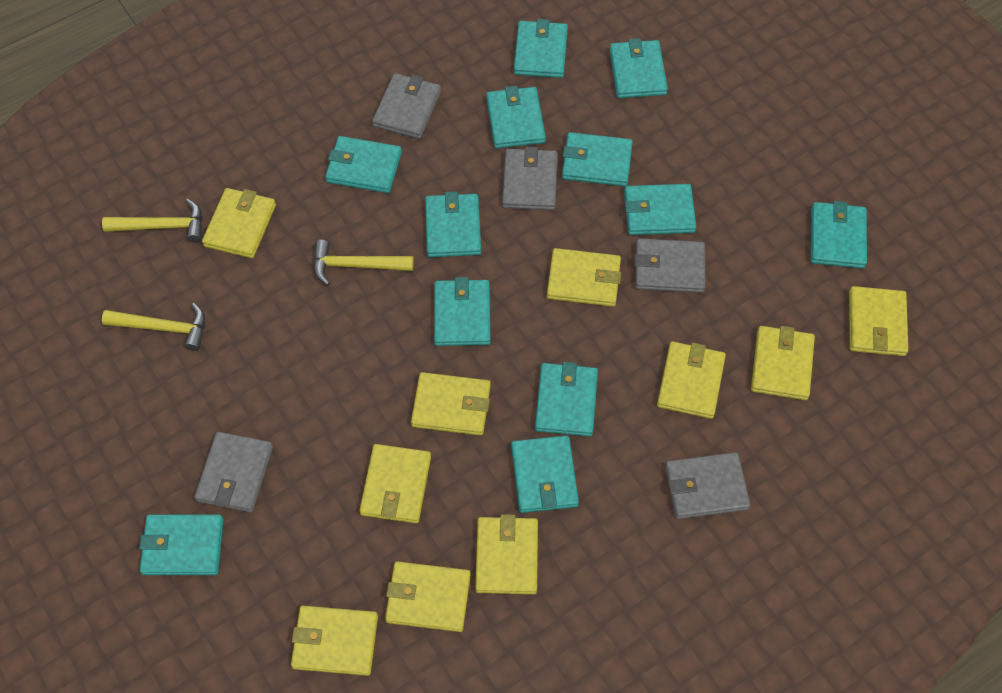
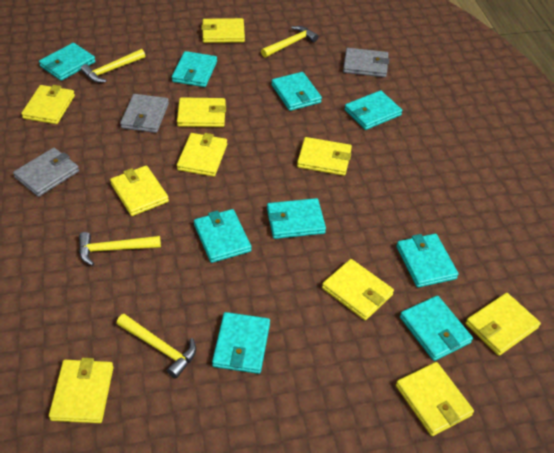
grey wallet: 5 -> 3
turquoise wallet: 12 -> 9
yellow hammer: 3 -> 4

